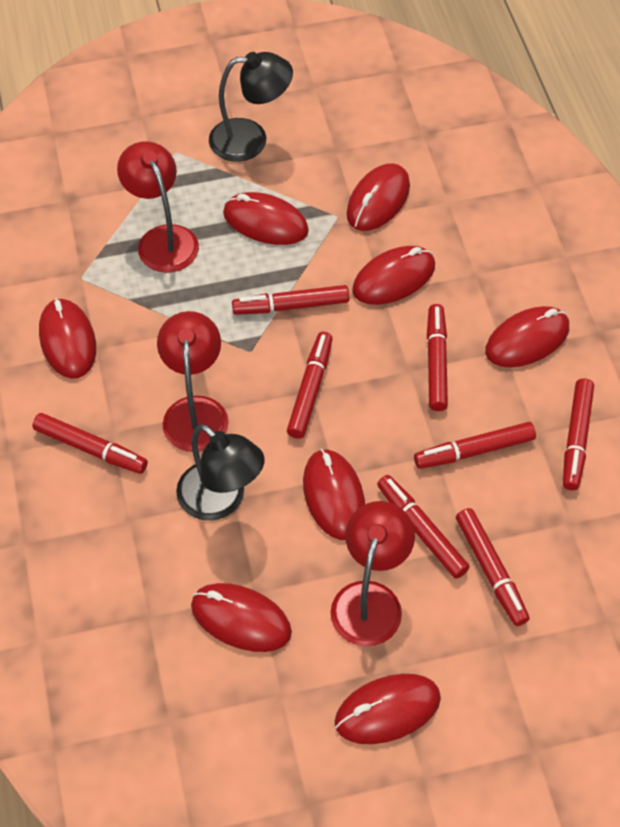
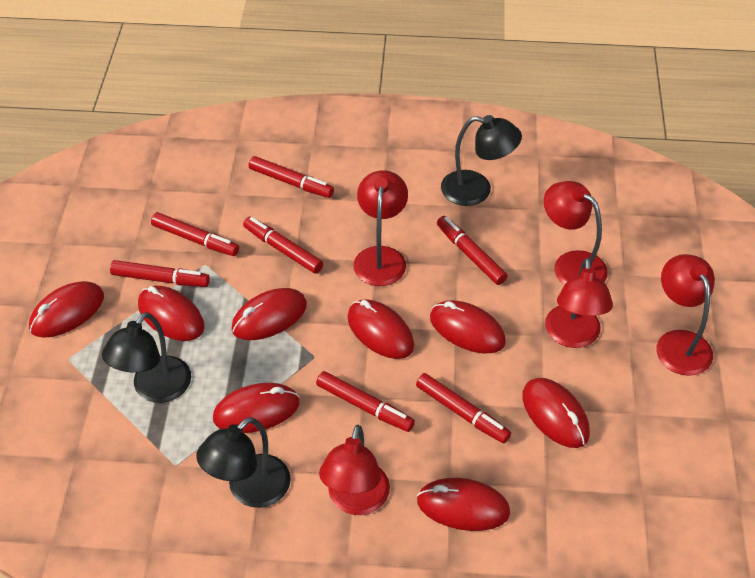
black lamp: 2 -> 3
red lamp: 3 -> 5
red marker: 8 -> 7

